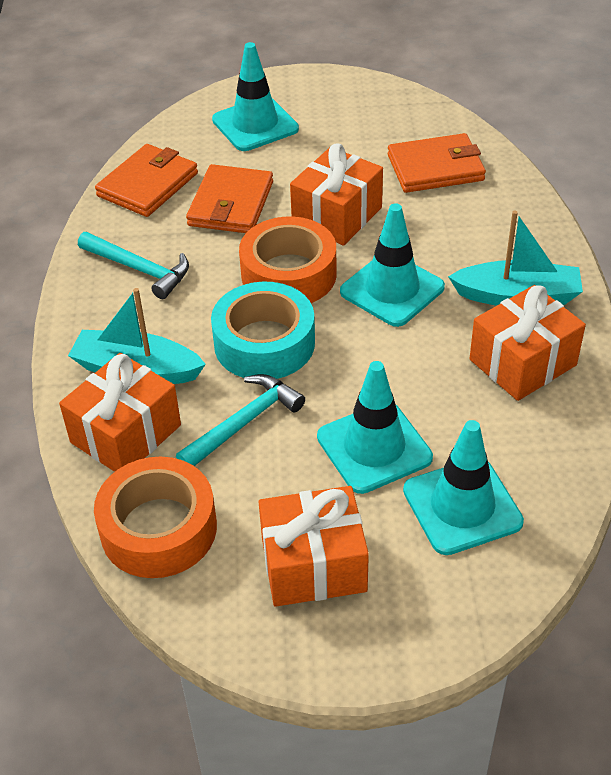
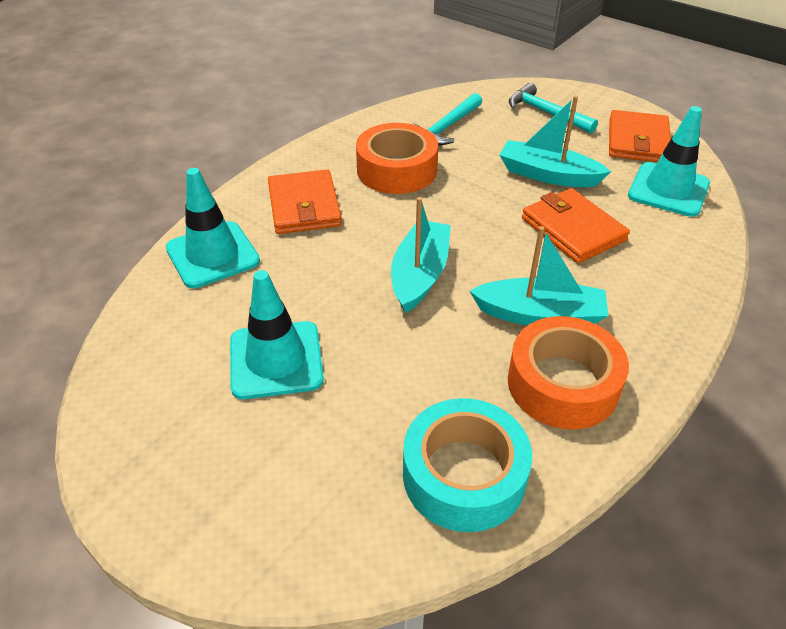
orange gift: 4 -> 0
turquoise boat: 2 -> 3
turquoise traffic cone: 4 -> 3

